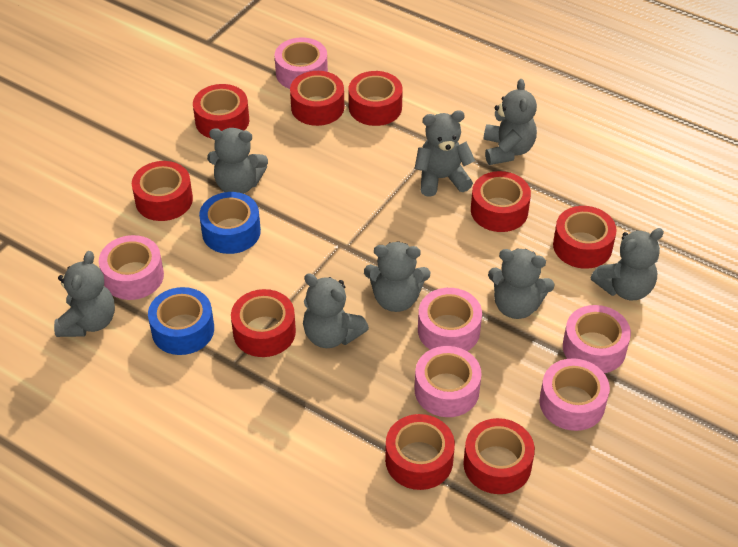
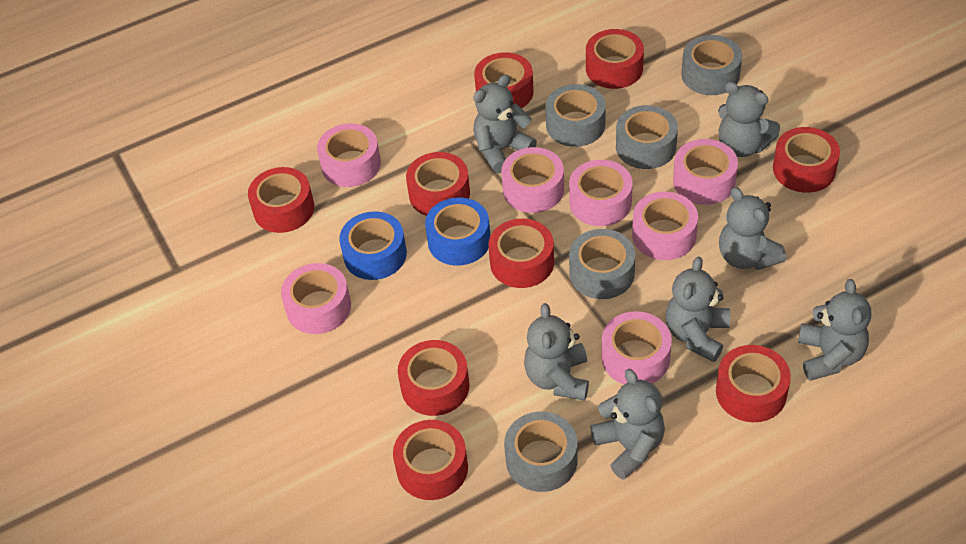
grey tape: 0 -> 5
grey teddy bear: 8 -> 7
pink tape: 6 -> 7

